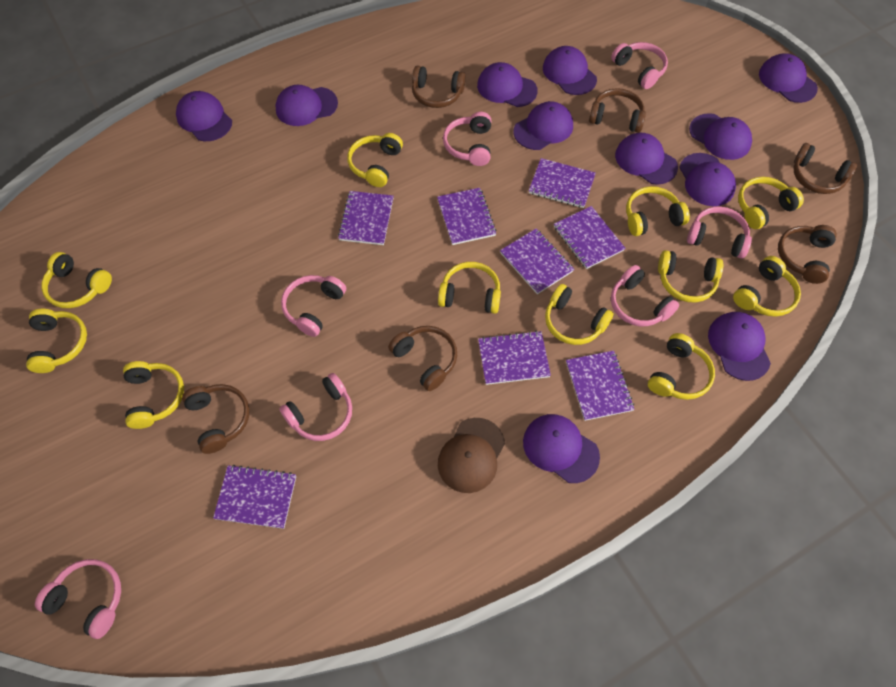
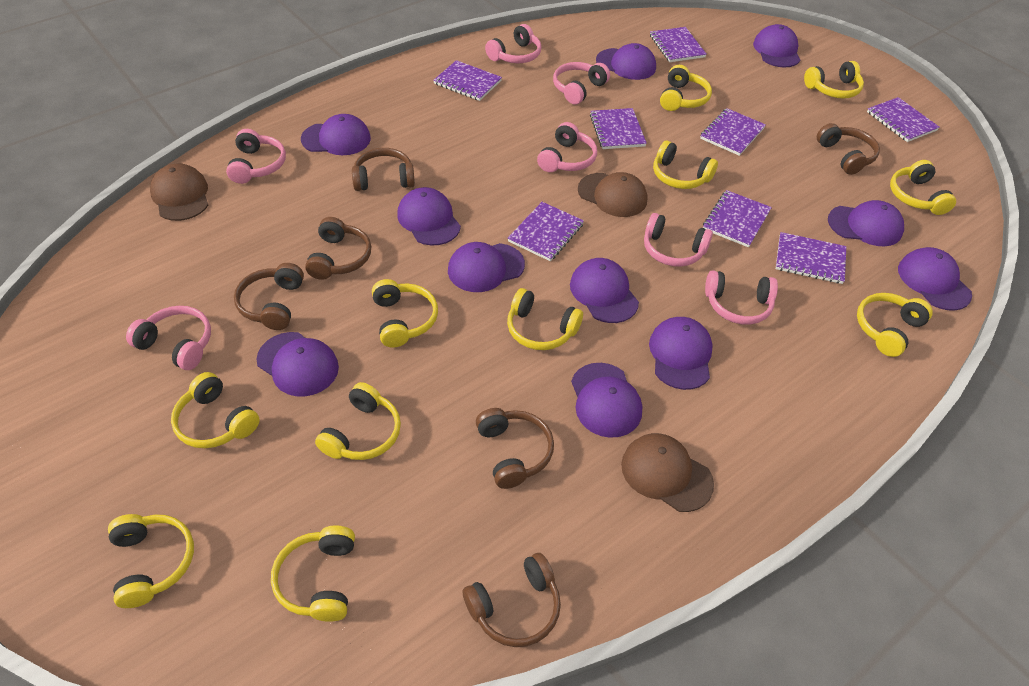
brown cap: 1 -> 3

